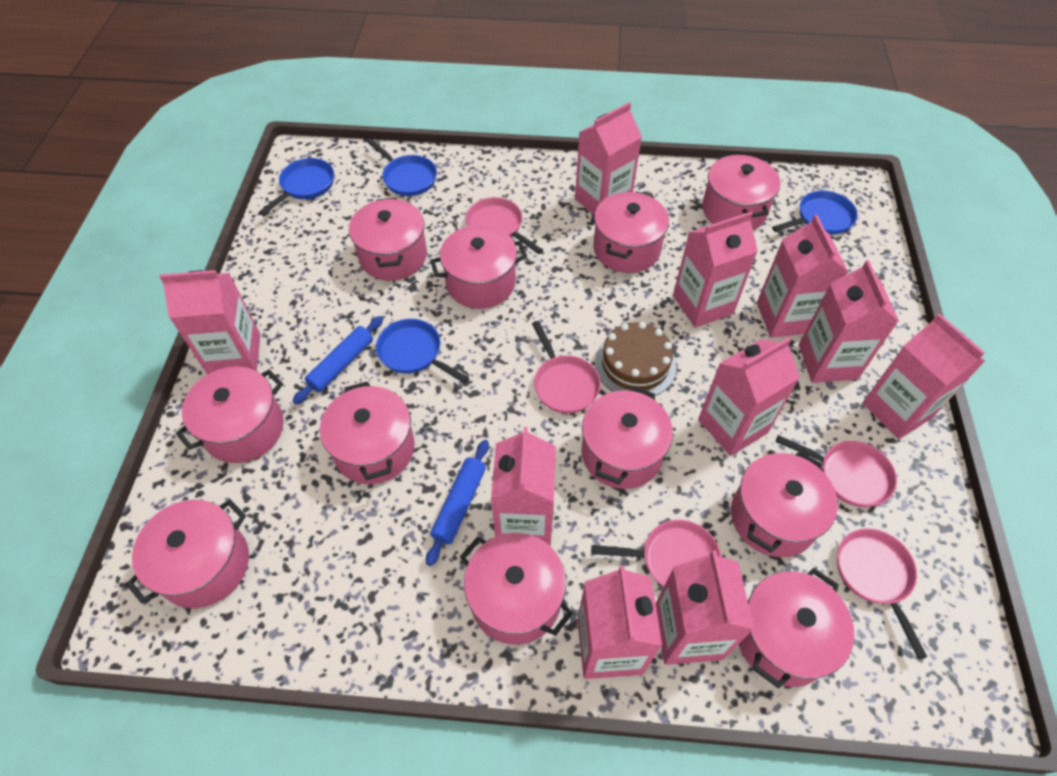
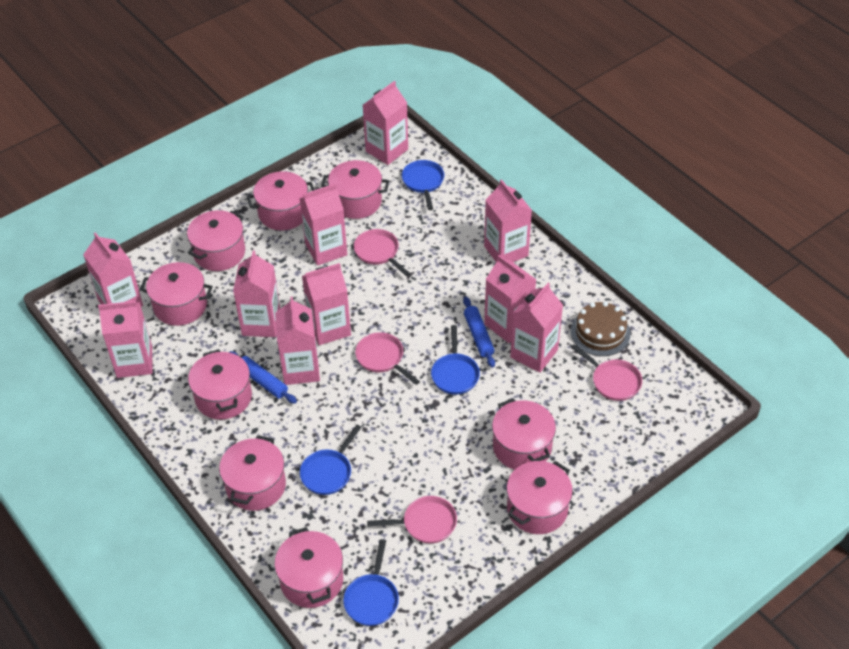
pink pan: 5 -> 4
pink pot: 11 -> 9

